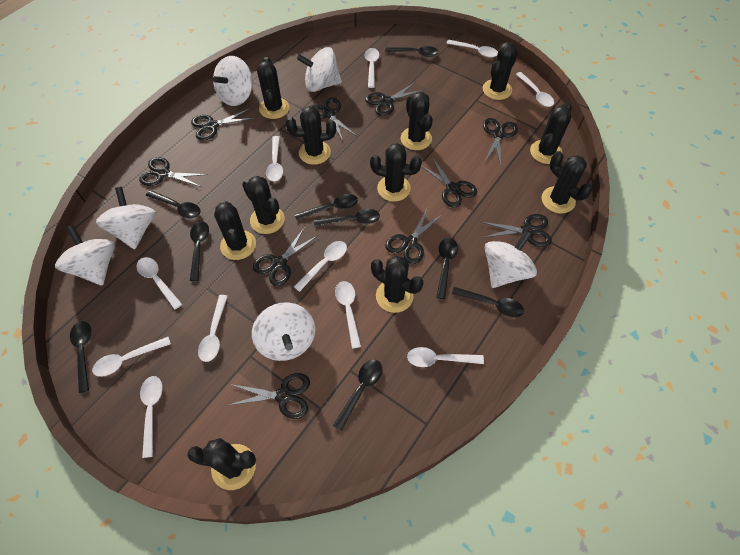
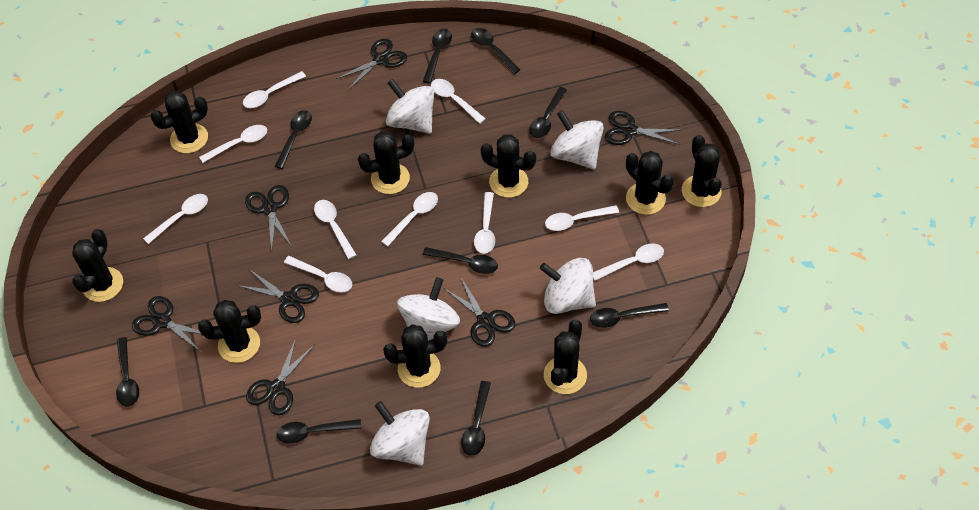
black cactus: 11 -> 9
black scissors: 10 -> 7
white spinning top: 6 -> 5
white spoon: 11 -> 10

